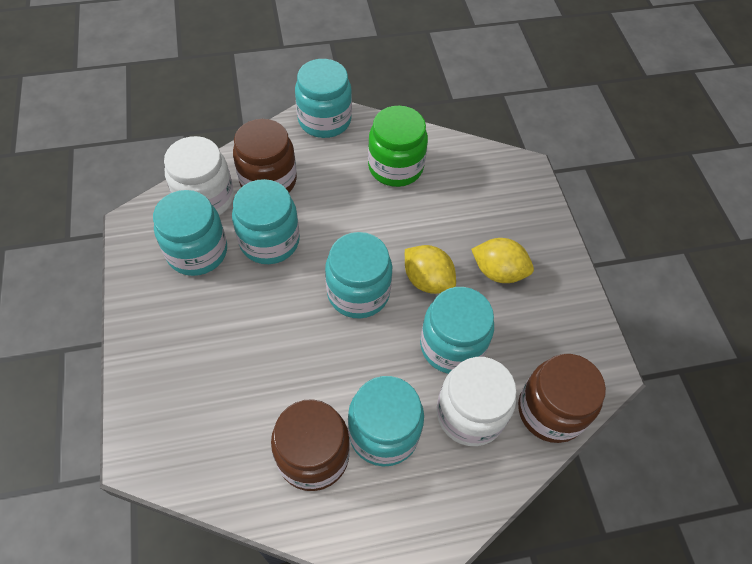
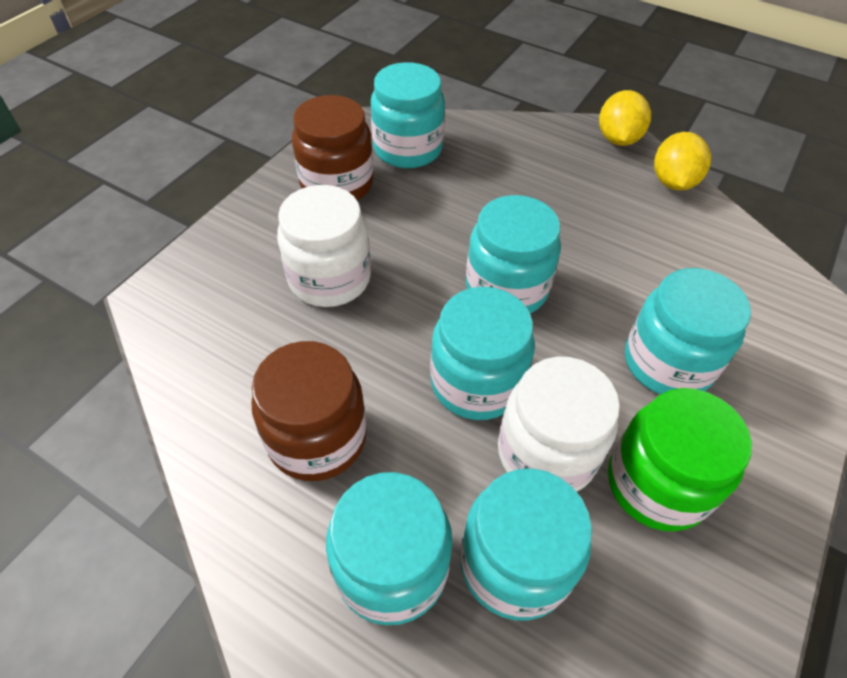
brown jar: 3 -> 2

